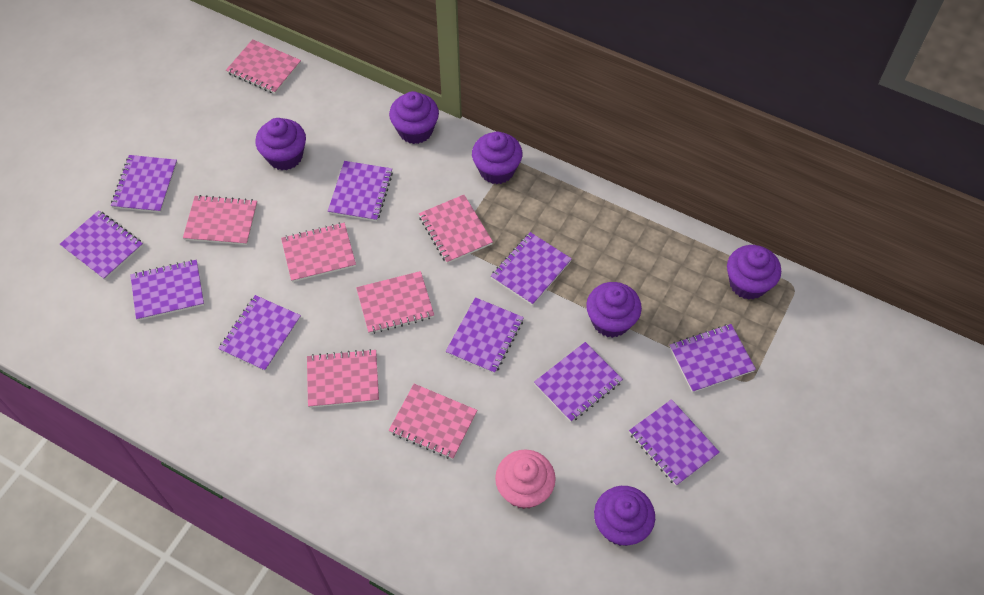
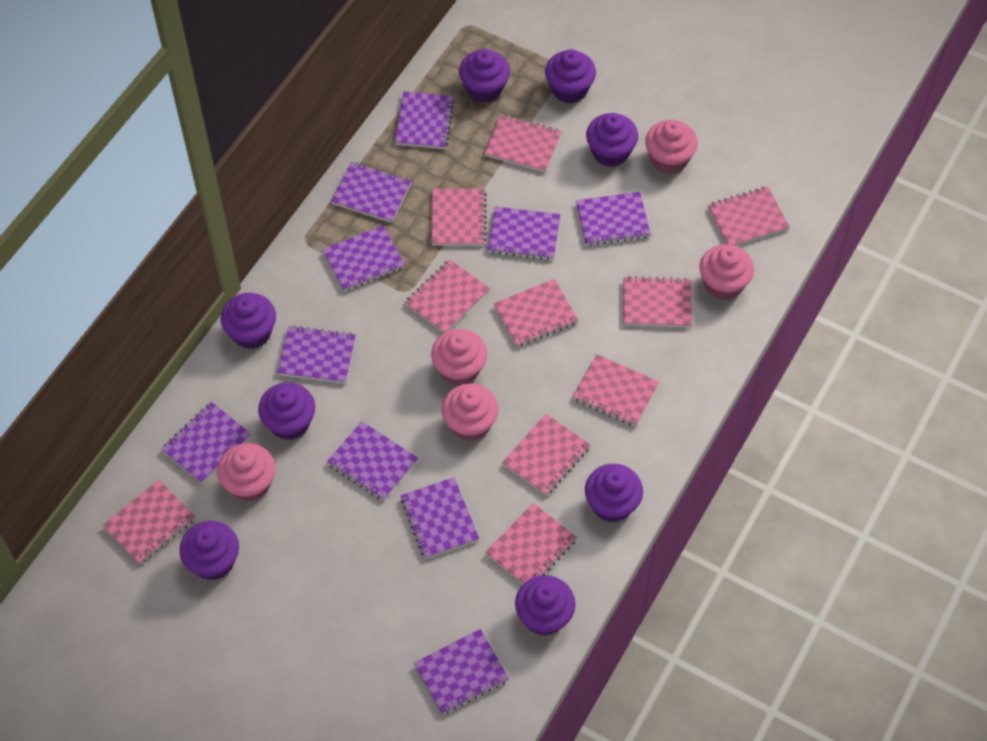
pink cupcake: 1 -> 5
pink notebook: 7 -> 10
purple cupcake: 6 -> 8

